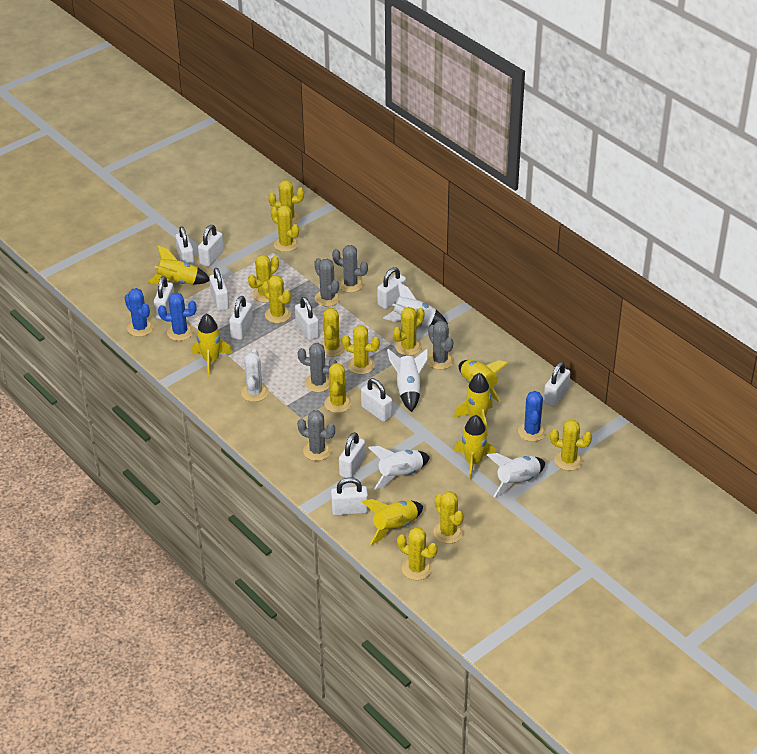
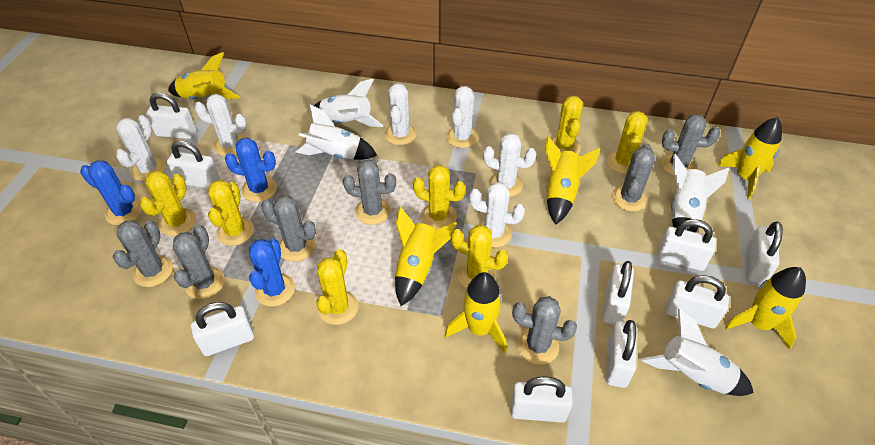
grey cactus: 5 -> 7
white cactus: 1 -> 6
white padlock: 11 -> 9
yellow cactus: 11 -> 7

